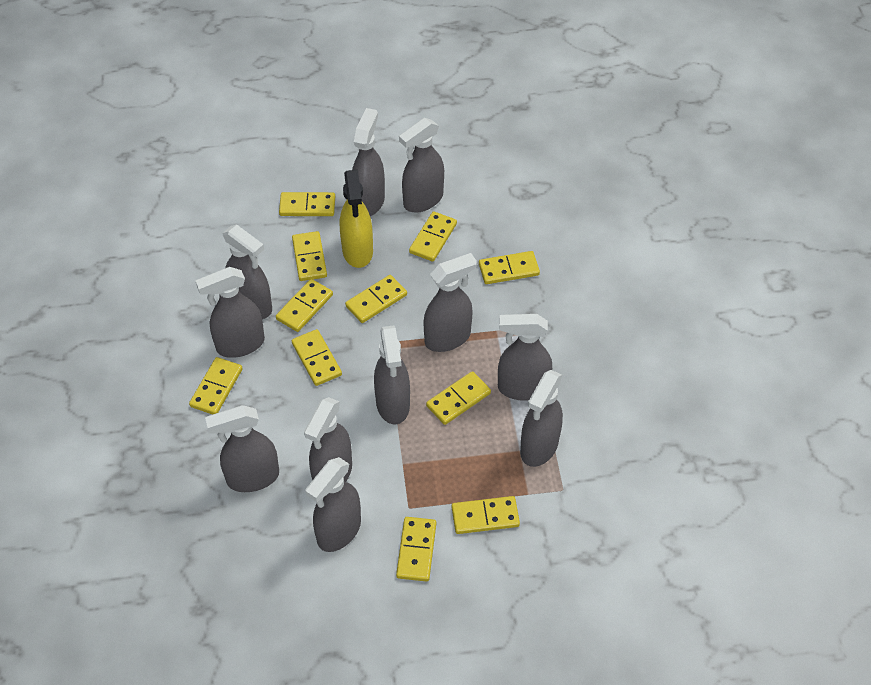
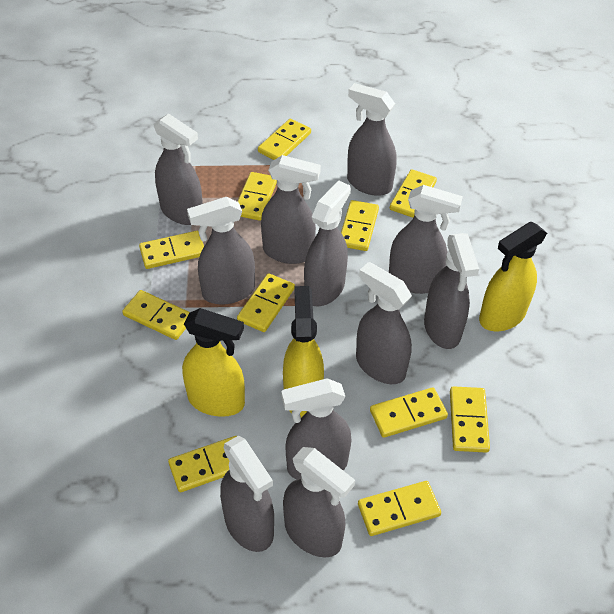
yellow spray bottle: 1 -> 3

